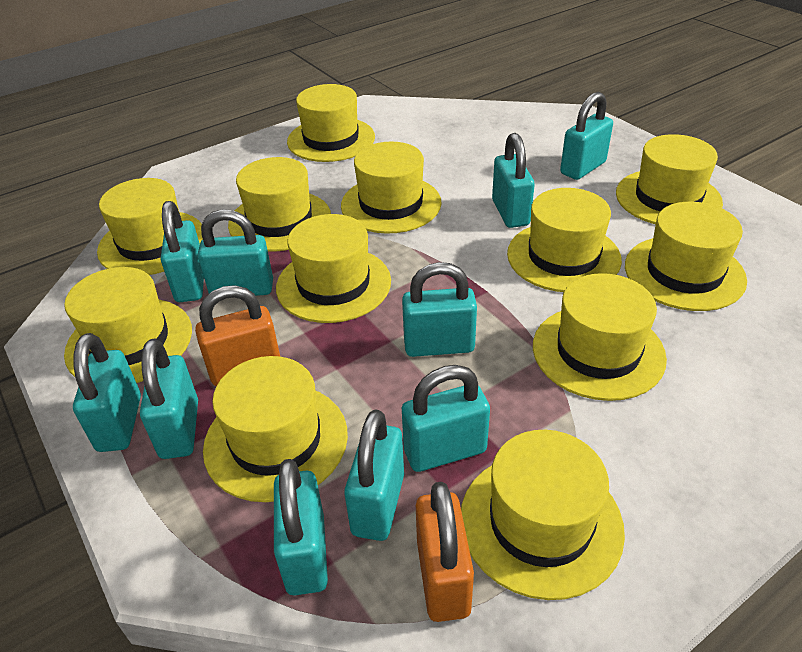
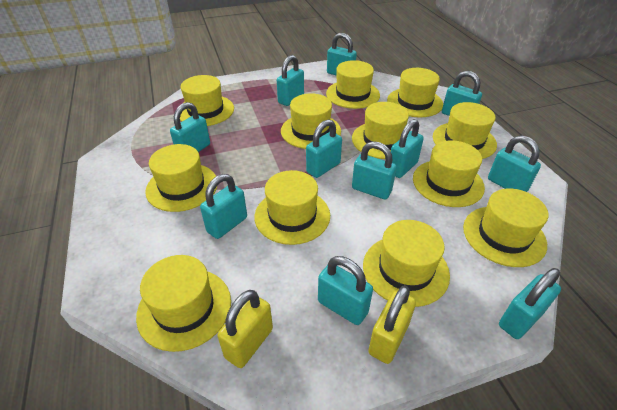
orange padlock: 2 -> 0
turquoise padlock: 10 -> 11
yellow padlock: 0 -> 2

